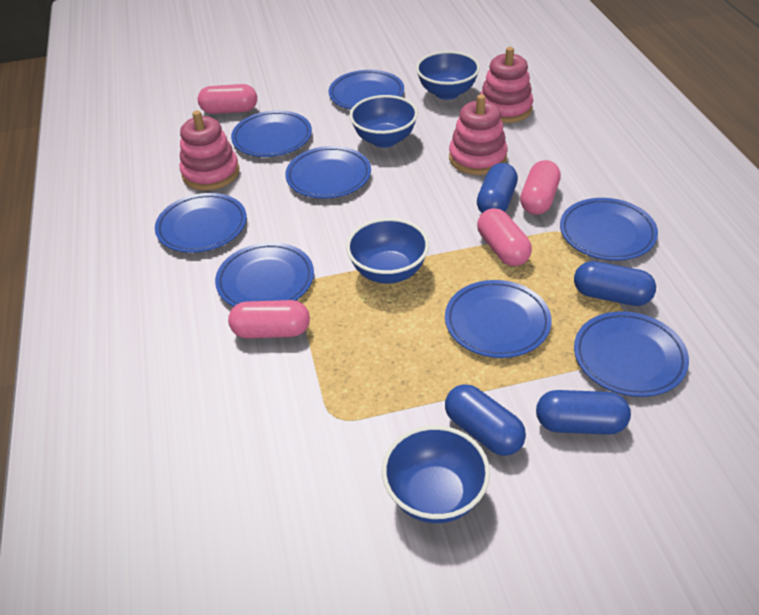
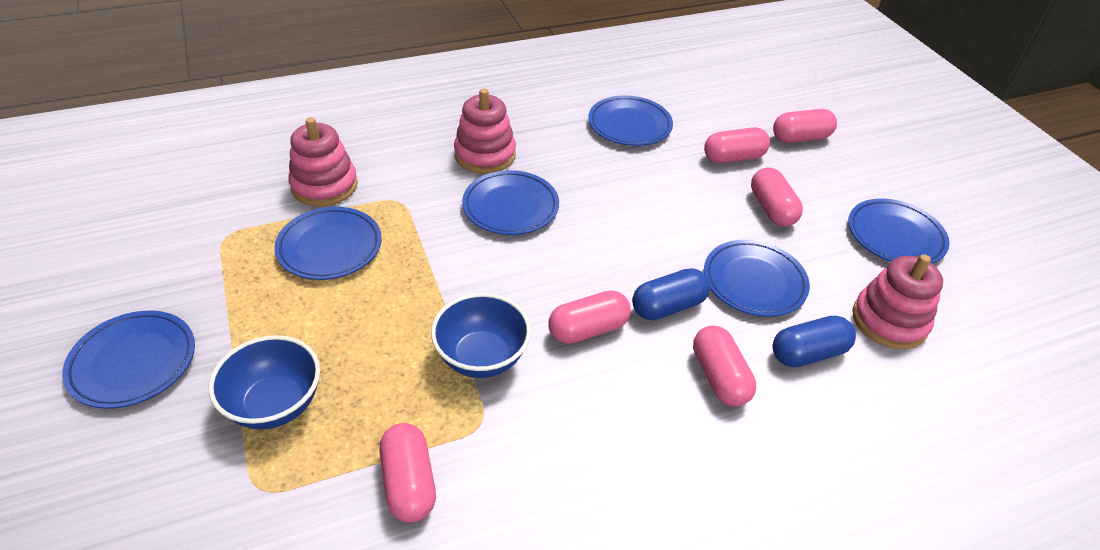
blue bowl: 4 -> 2
blue capsule: 4 -> 2
blue plate: 8 -> 6
pink capsule: 4 -> 6

